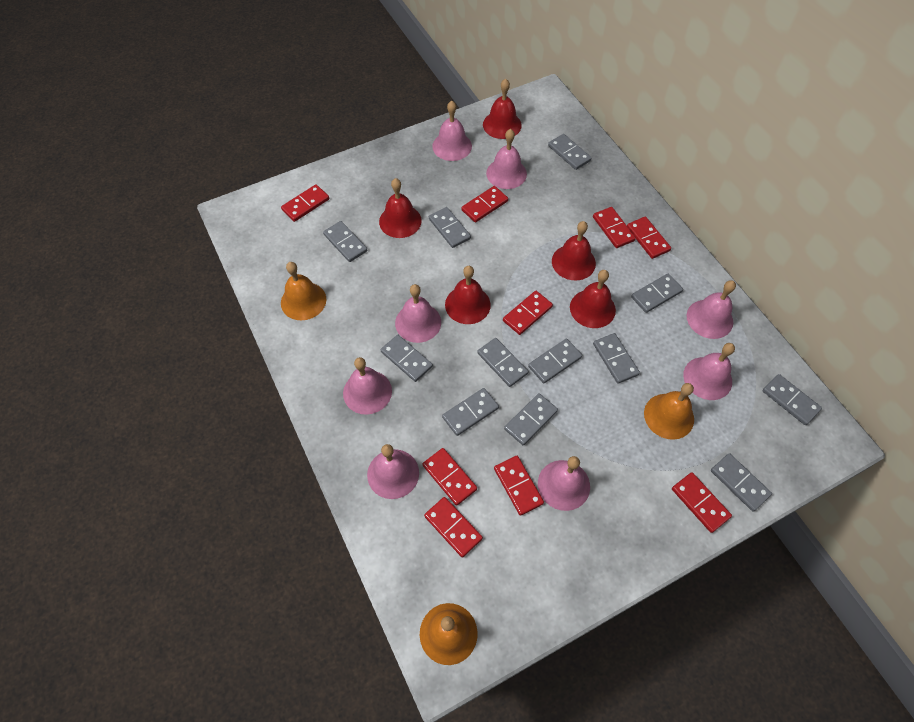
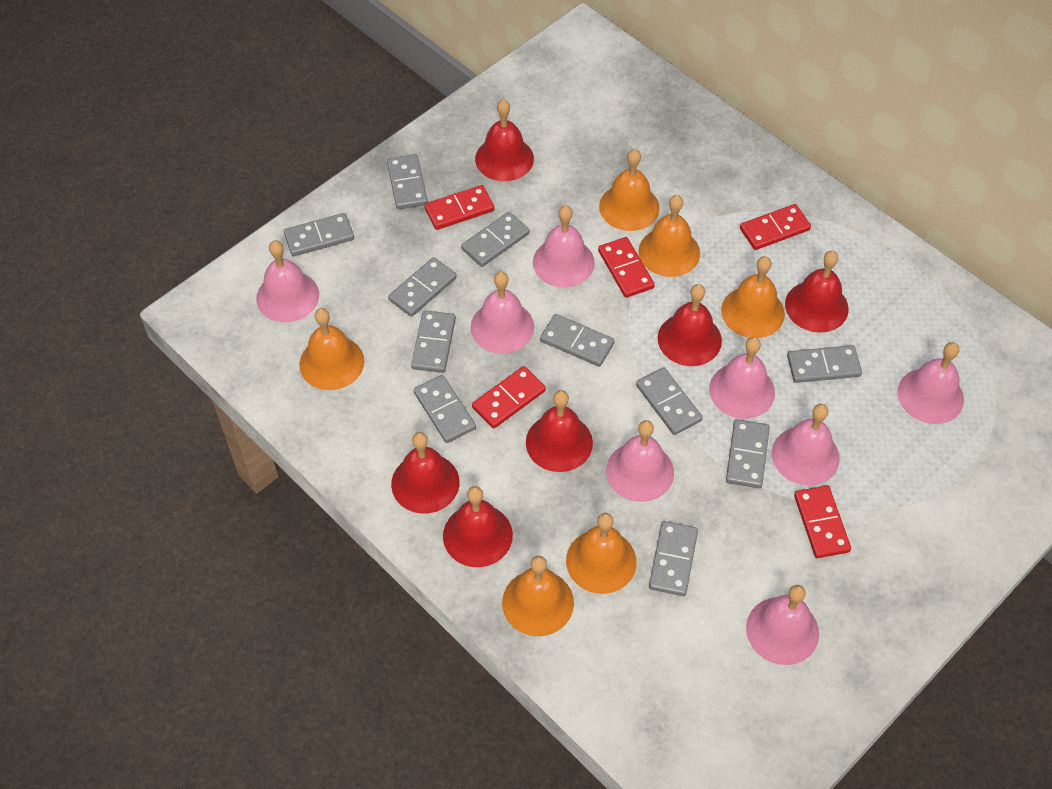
grey domino: 12 -> 11
orange bell: 3 -> 6
red bell: 5 -> 6
red domino: 9 -> 5

